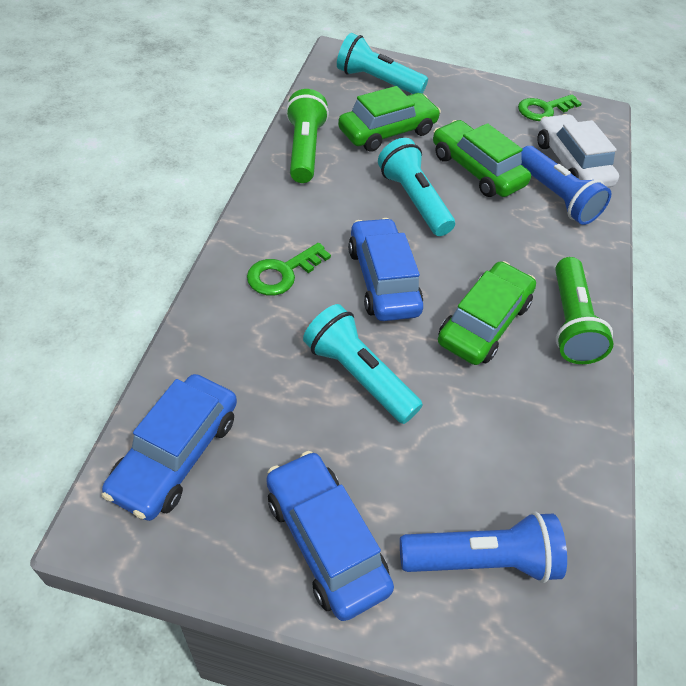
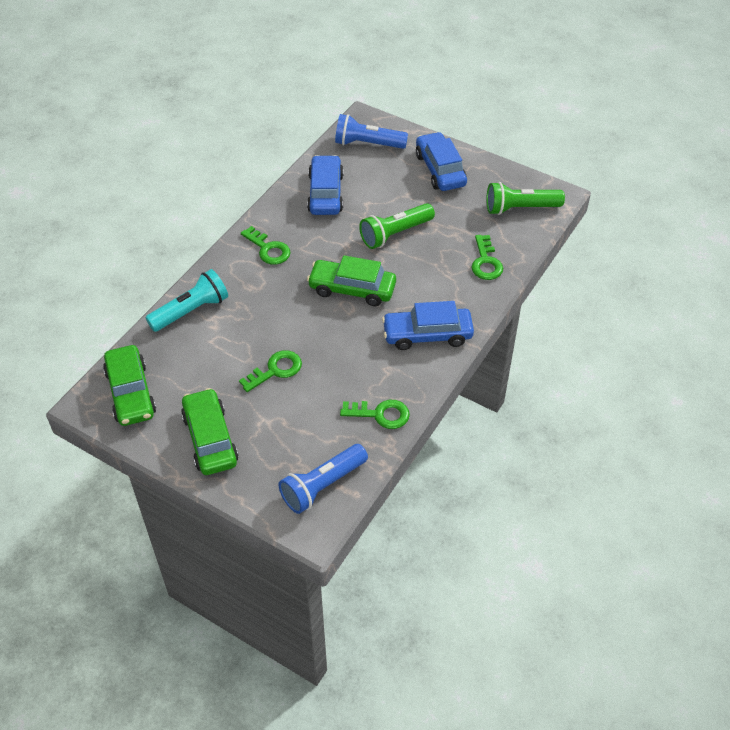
green key: 2 -> 4
turquoise flashlight: 3 -> 1
white car: 1 -> 0

